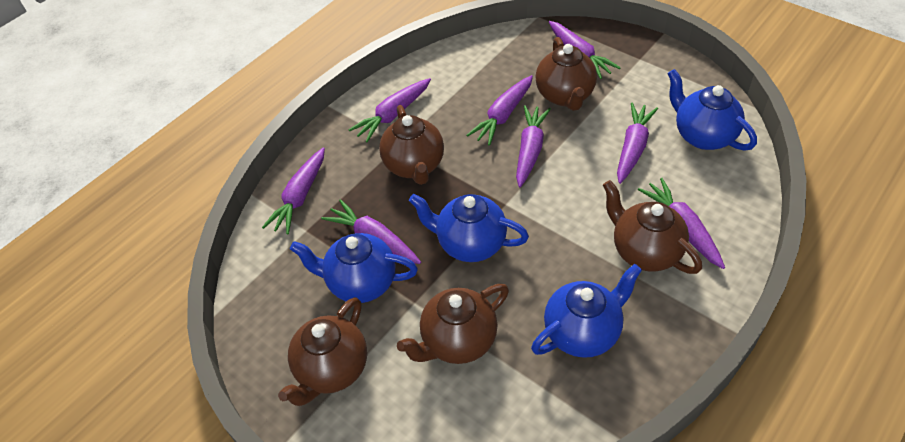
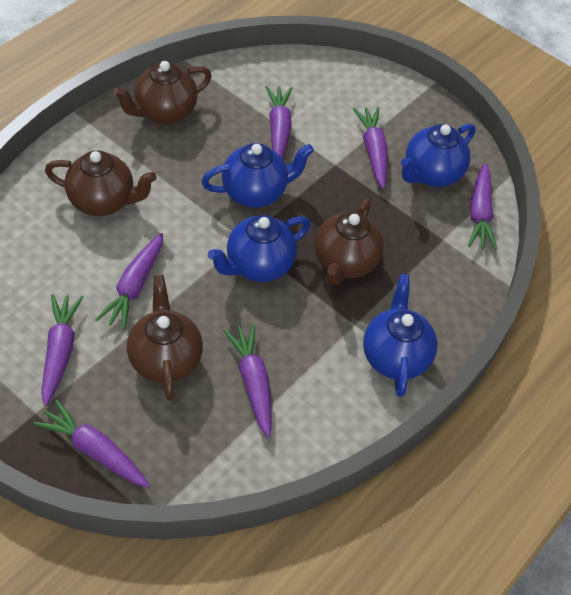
brown teapot: 5 -> 4
purple carrot: 8 -> 7

